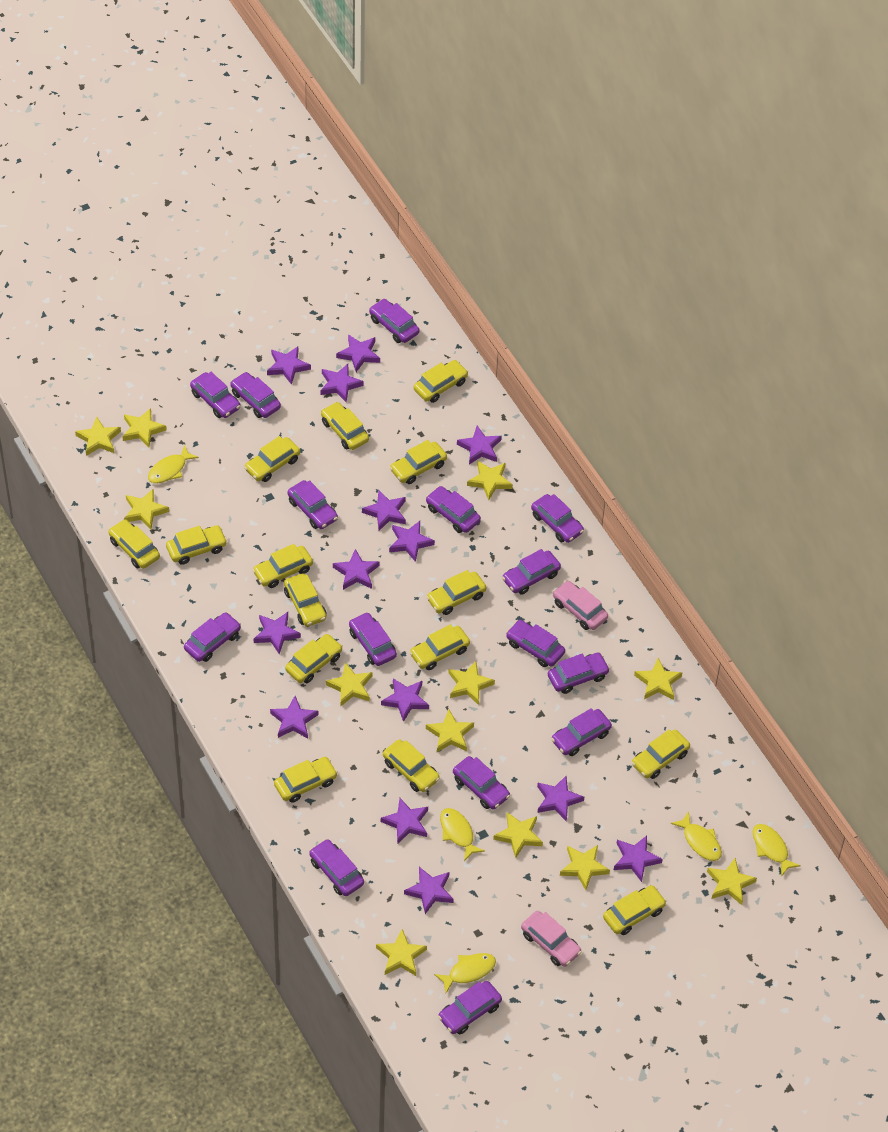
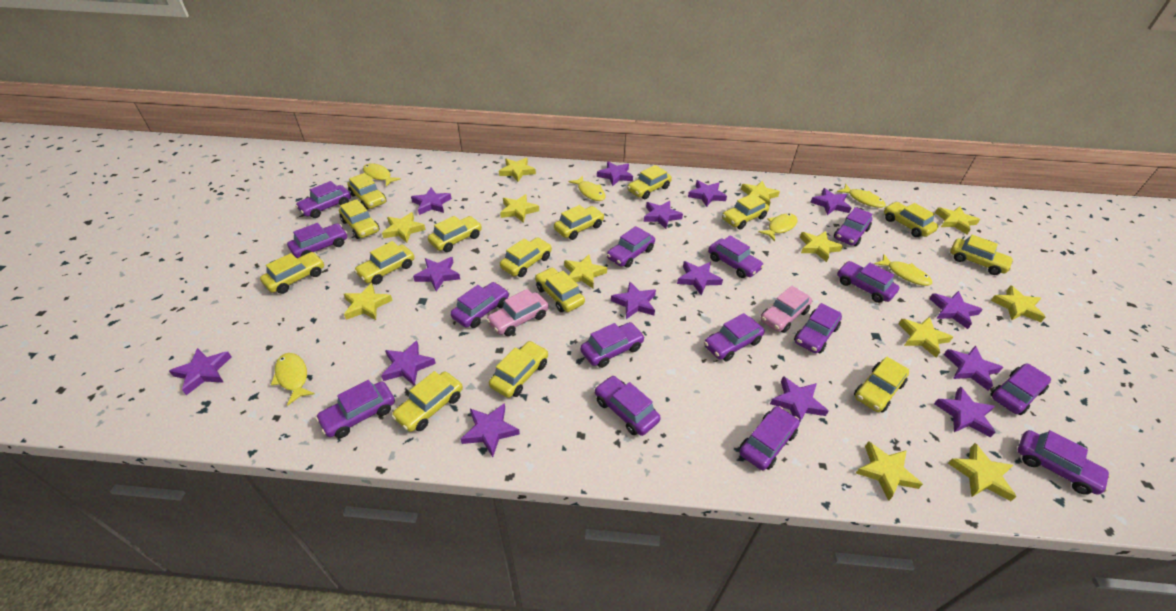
purple star: 14 -> 15
yellow fish: 5 -> 6

